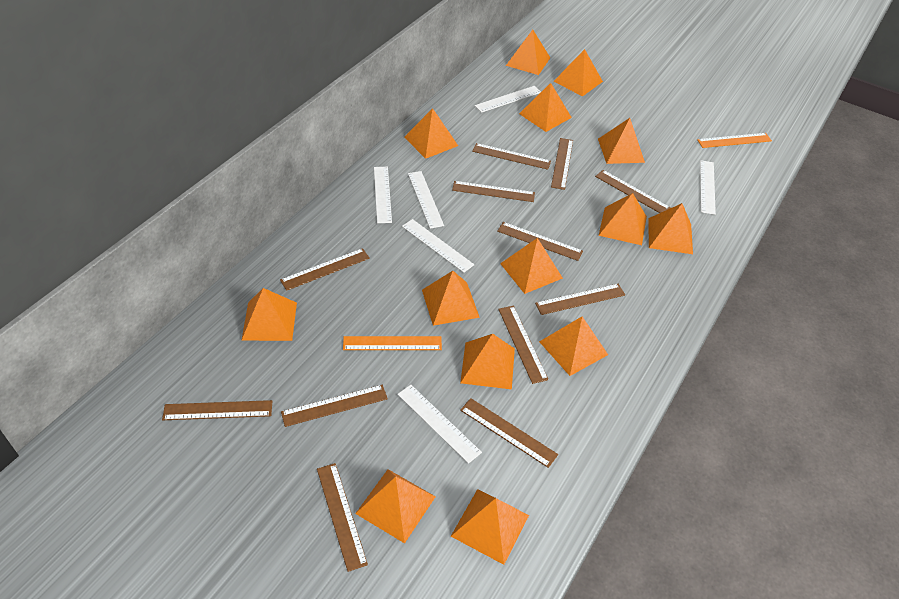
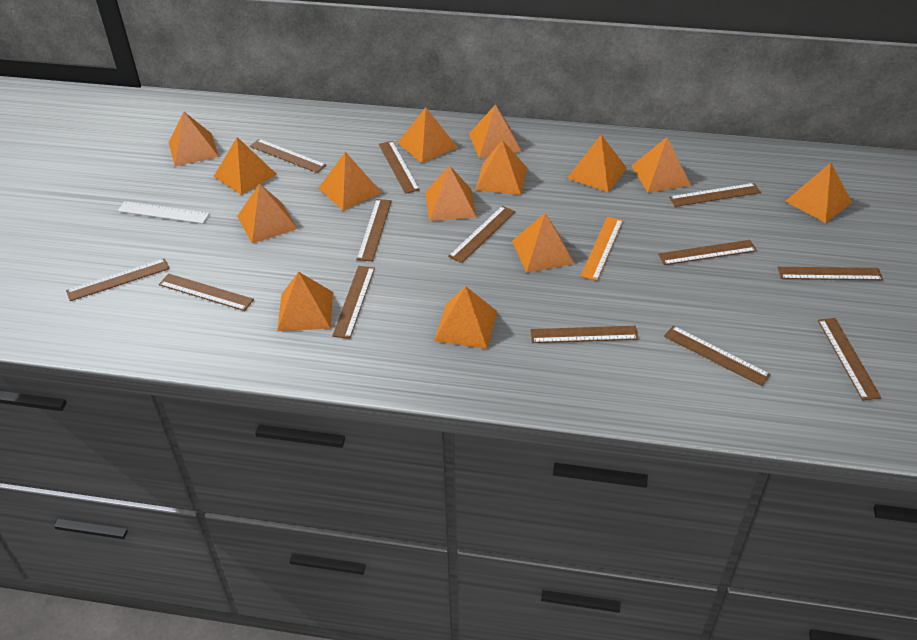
brown ruler: 12 -> 13
orange ruler: 2 -> 1
white ruler: 6 -> 1

